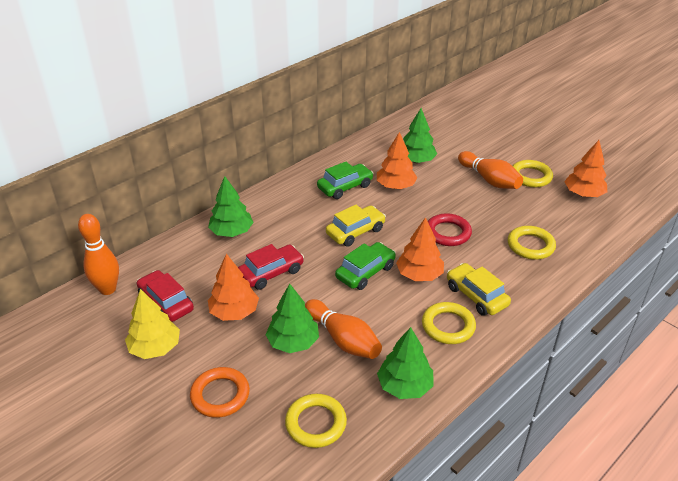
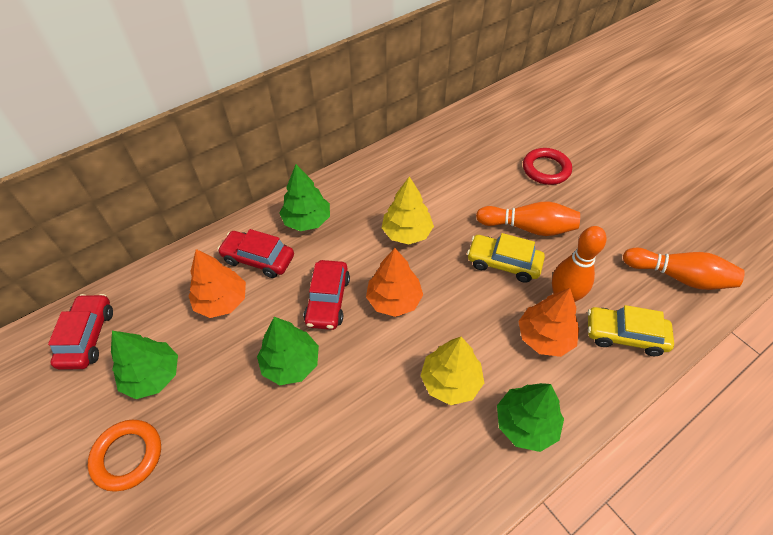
green car: 2 -> 0
orange tree: 4 -> 3
red car: 2 -> 3
yellow ring: 4 -> 0
yellow tree: 1 -> 2

